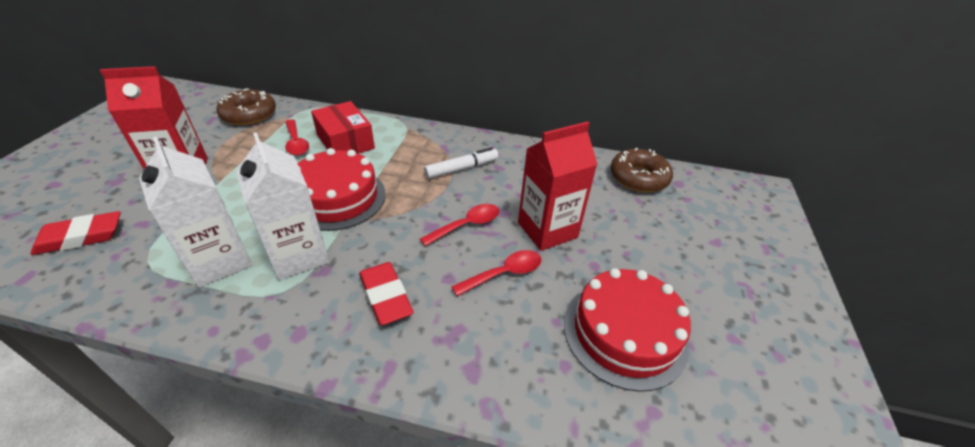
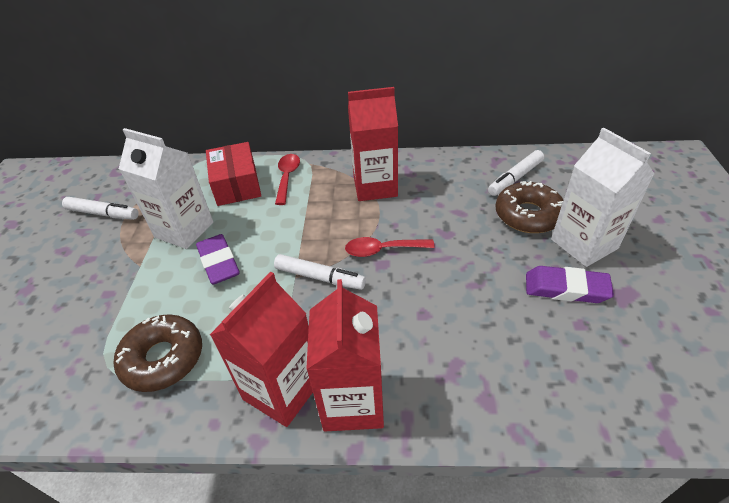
purple eraser: 0 -> 2
red cake: 2 -> 0
red carton: 2 -> 3
red eraser: 2 -> 0
red spoon: 3 -> 2
white marker: 1 -> 3

